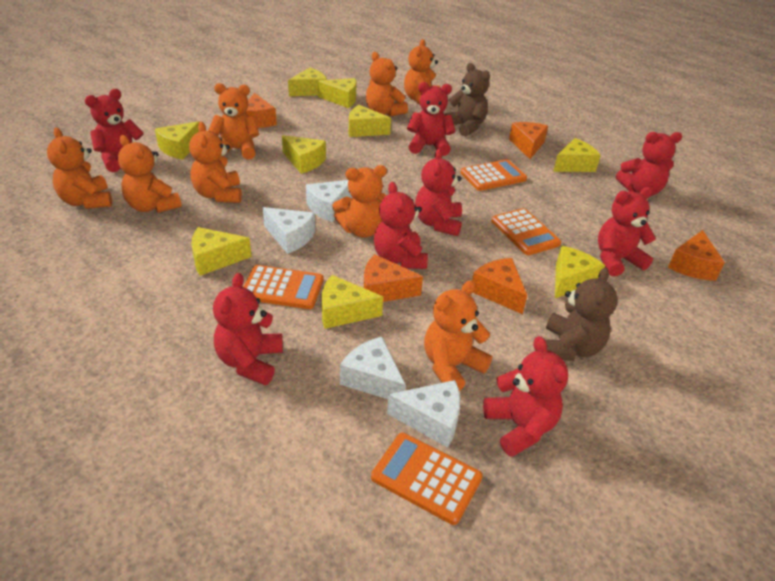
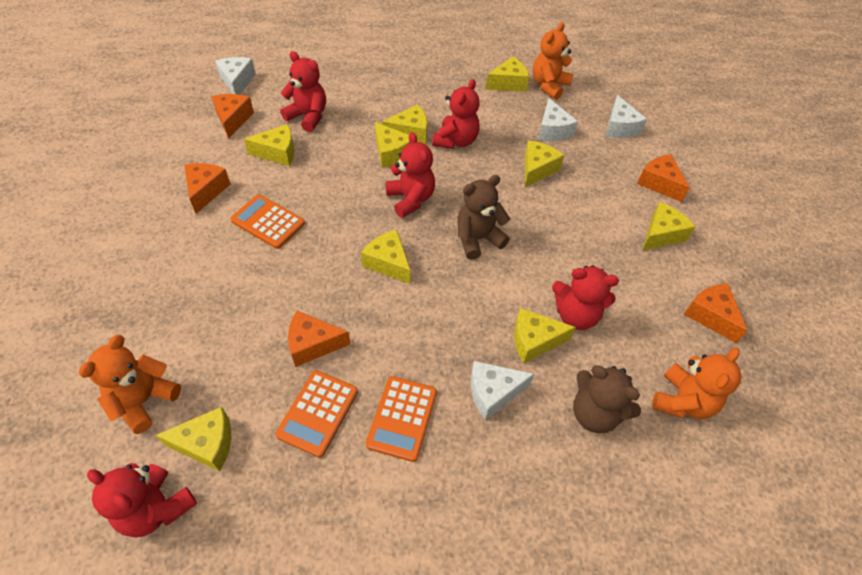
orange calculator: 4 -> 3
orange teddy bear: 8 -> 3
red teddy bear: 8 -> 5

